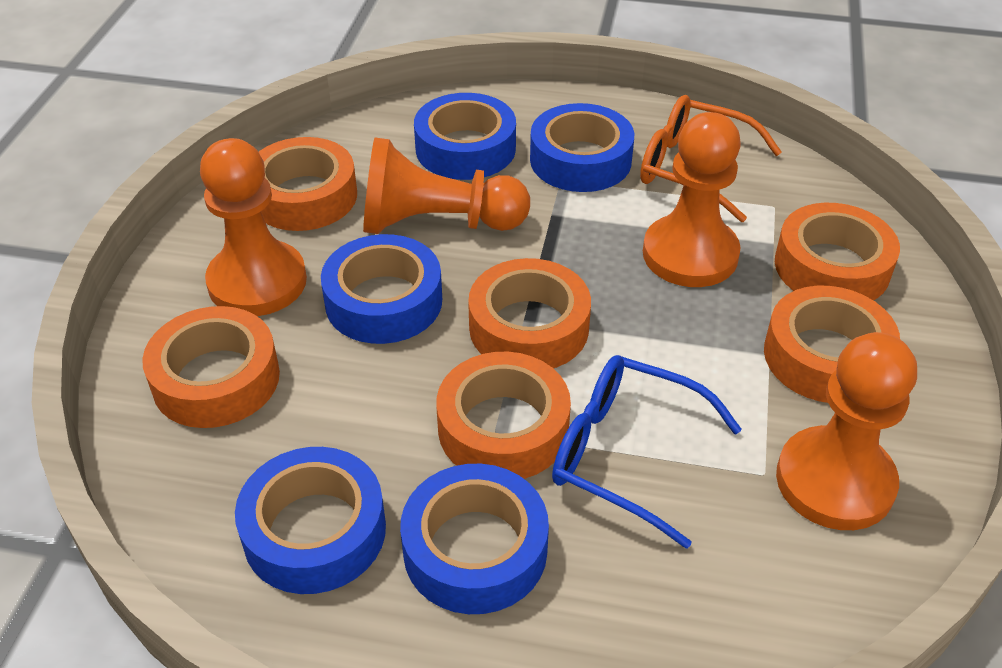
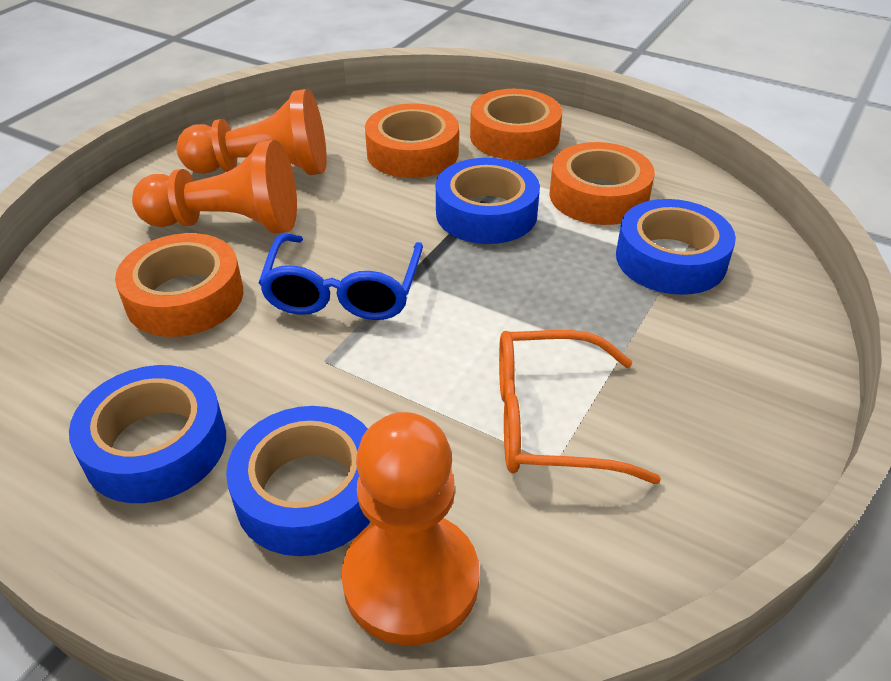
blue tape: 5 -> 4
orange pawn: 4 -> 3
orange tape: 6 -> 4

